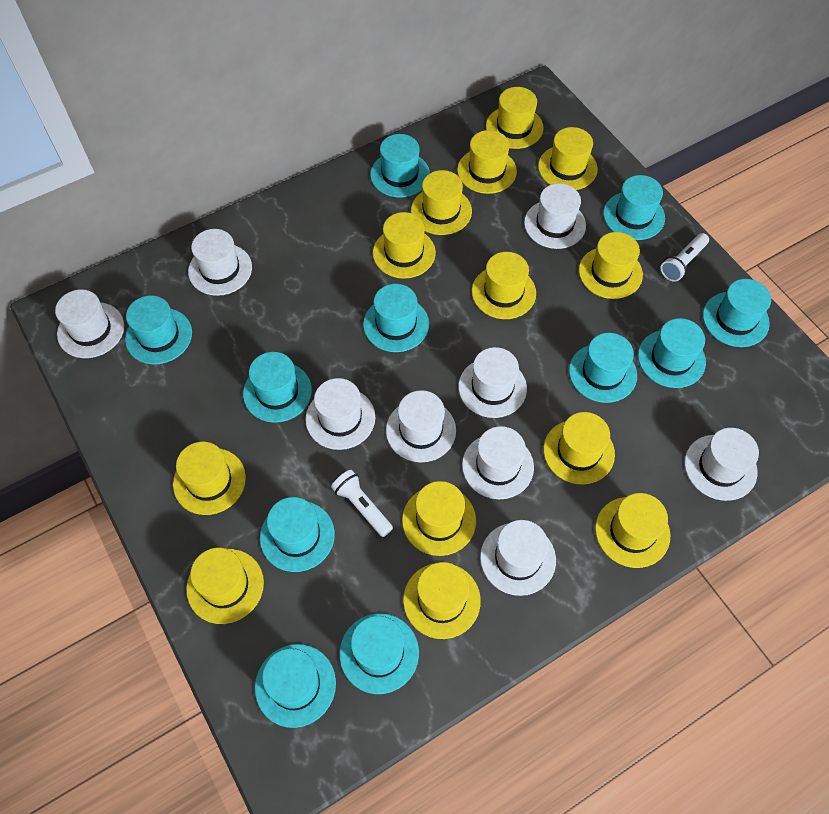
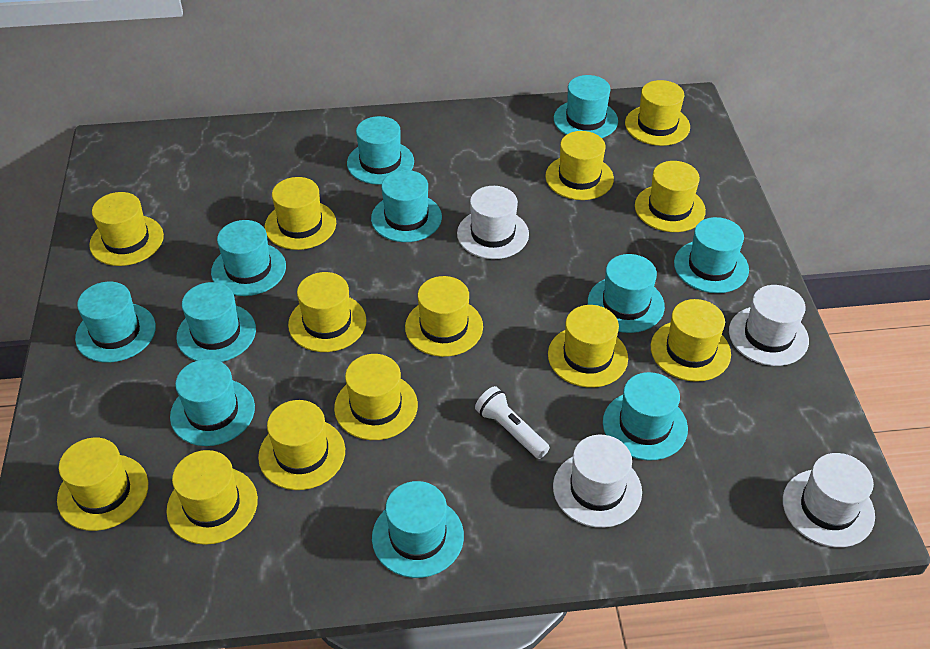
white flashlight: 2 -> 1
white hat: 9 -> 4

